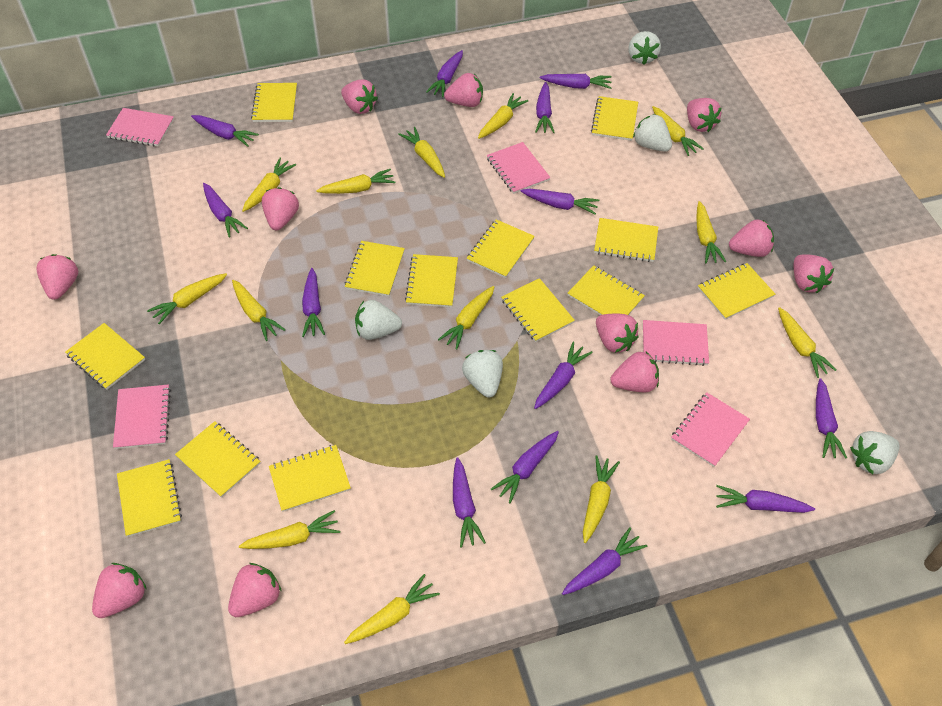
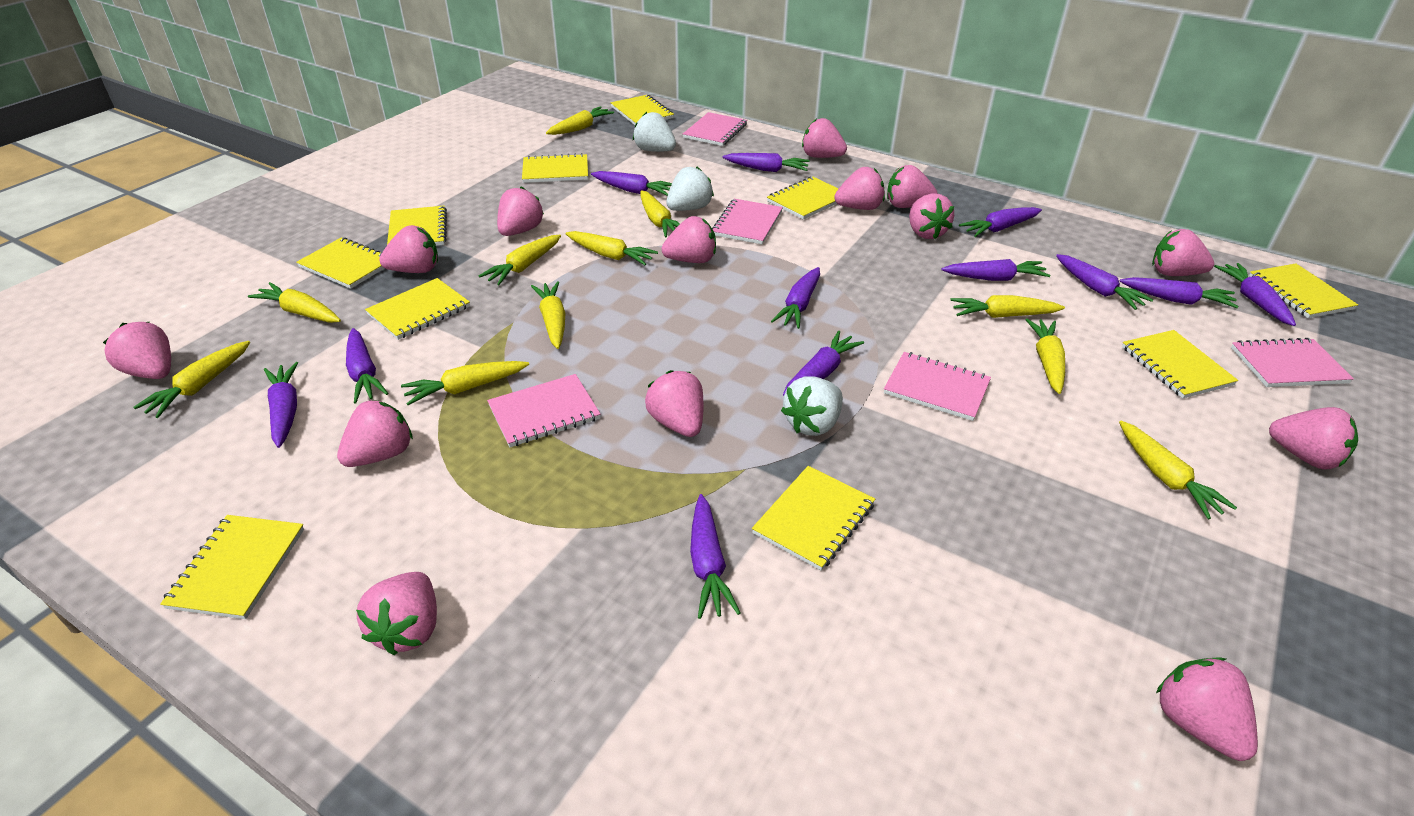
pink strawberry: 11 -> 14
purple carrot: 13 -> 12
white strawberry: 5 -> 3
yellow carrot: 13 -> 11
yellow notebook: 13 -> 10

